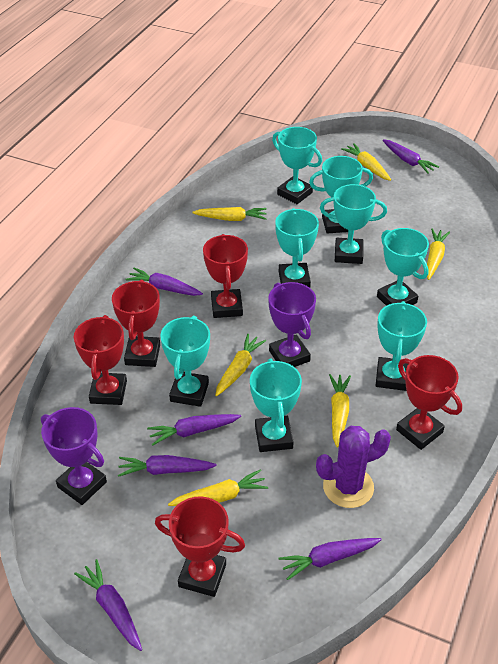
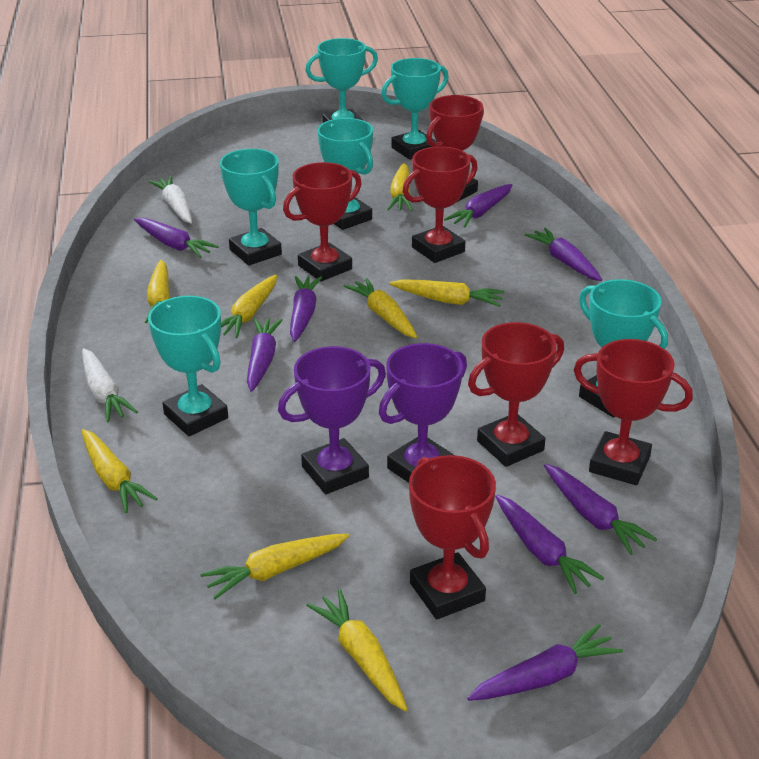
purple cactus: 1 -> 0
purple carrot: 6 -> 8
red trophy: 5 -> 6
turquoise trophy: 8 -> 6
white carrot: 0 -> 2
yellow carrot: 6 -> 8

